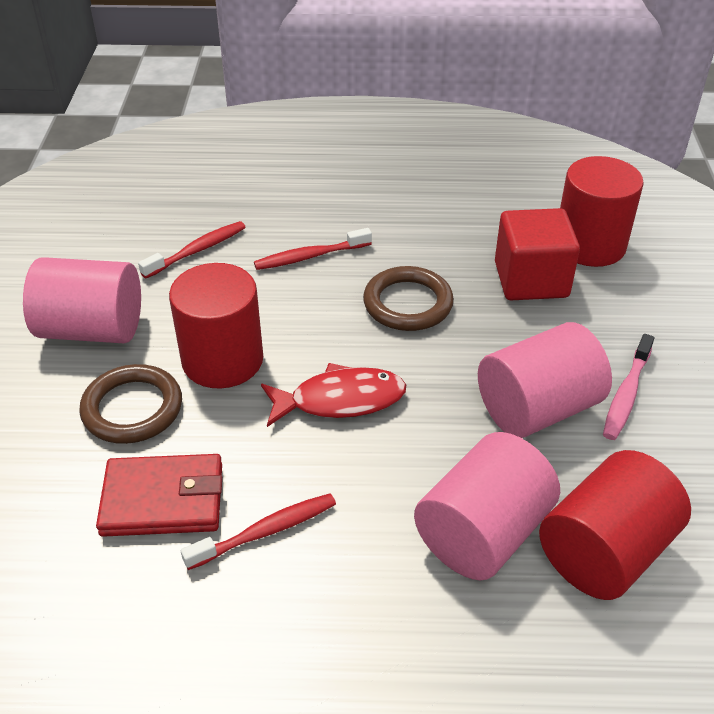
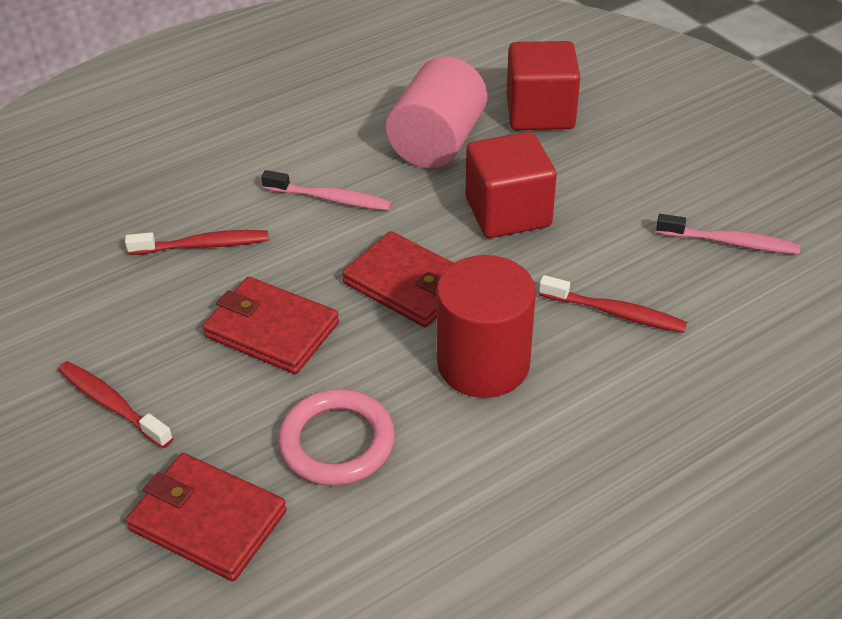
brown ring: 2 -> 0
pink cylinder: 3 -> 1
pink ring: 0 -> 1
pink toothbrush: 1 -> 2
red cube: 1 -> 2
red cylinder: 3 -> 1
red fish: 1 -> 0
red wallet: 1 -> 3

